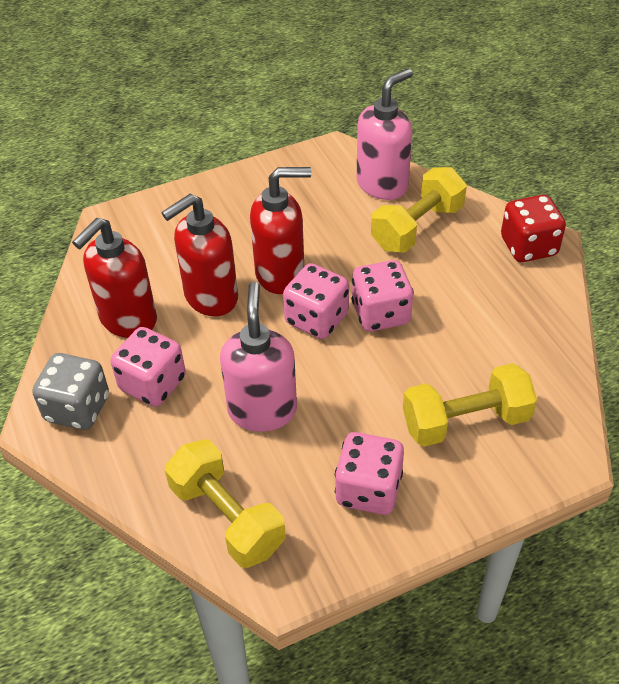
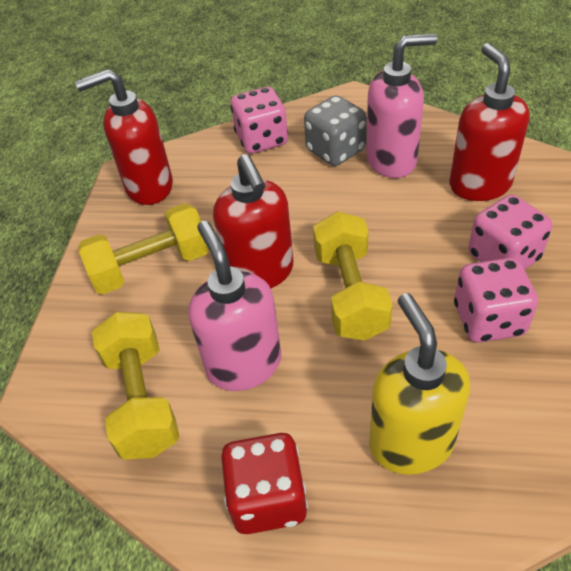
pink dice: 4 -> 3
yellow soap dispenser: 0 -> 1

